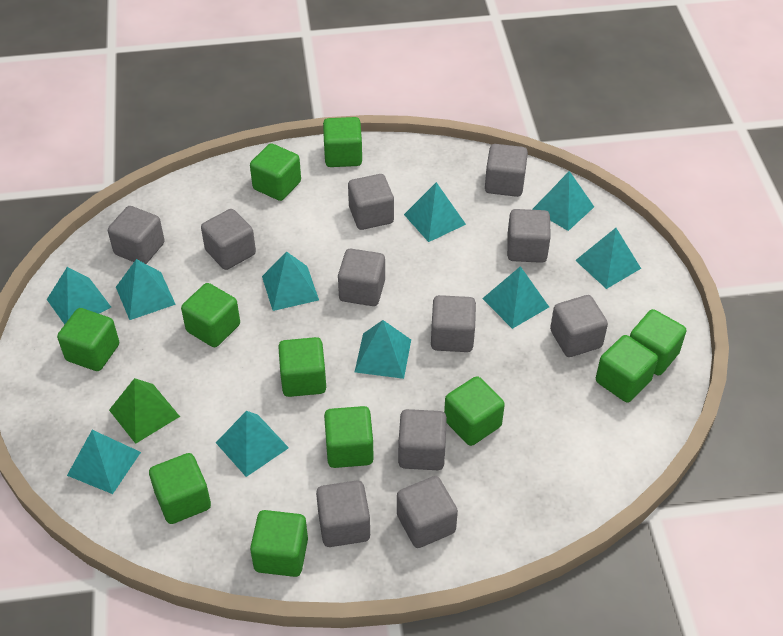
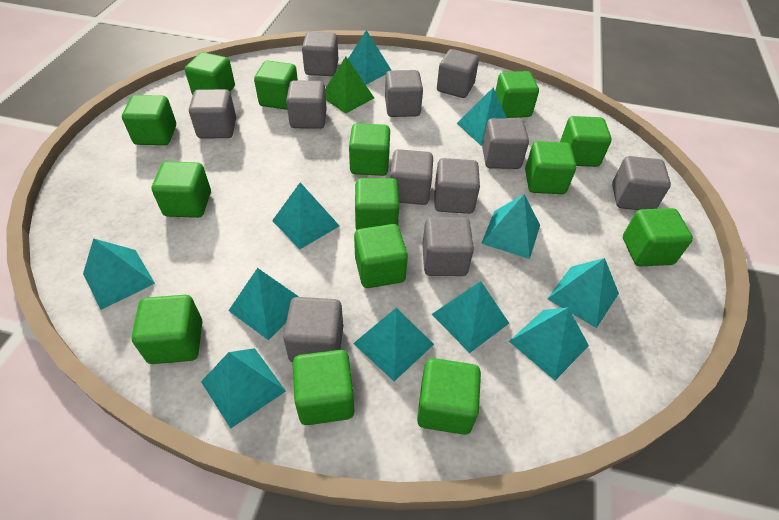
green cube: 11 -> 14
turquoise pyramid: 10 -> 11

